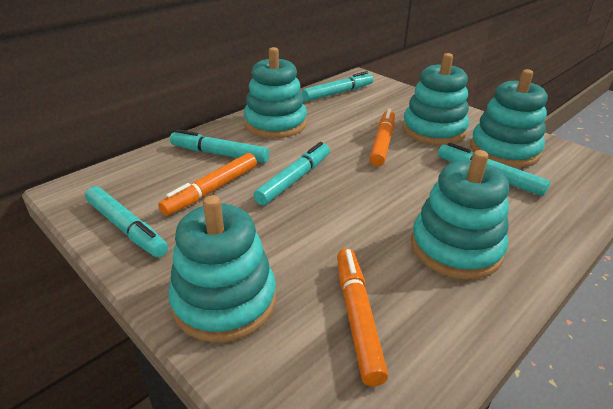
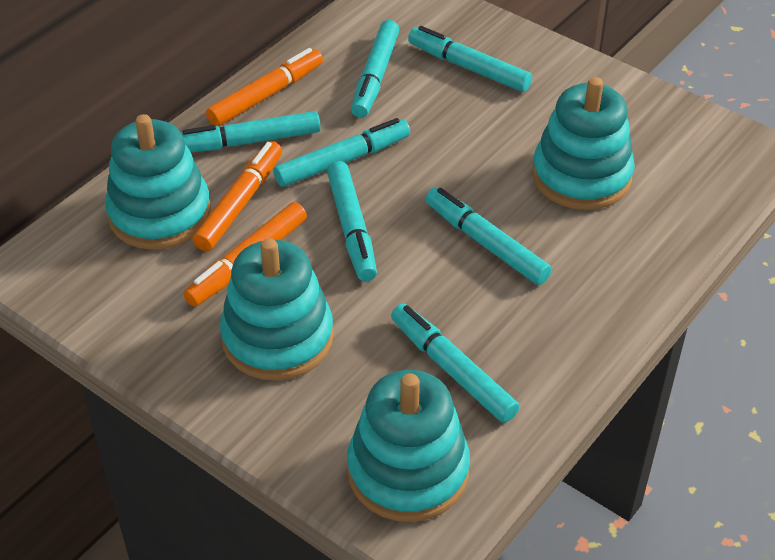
turquoise marker: 5 -> 7
turquoise stacking toy: 5 -> 4

